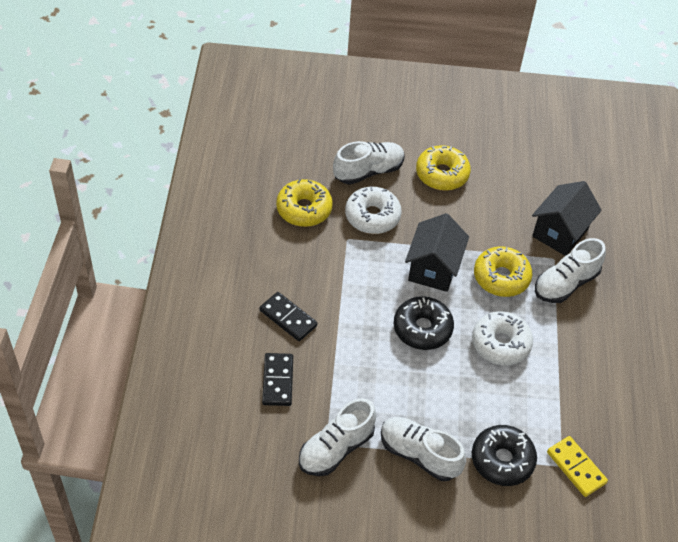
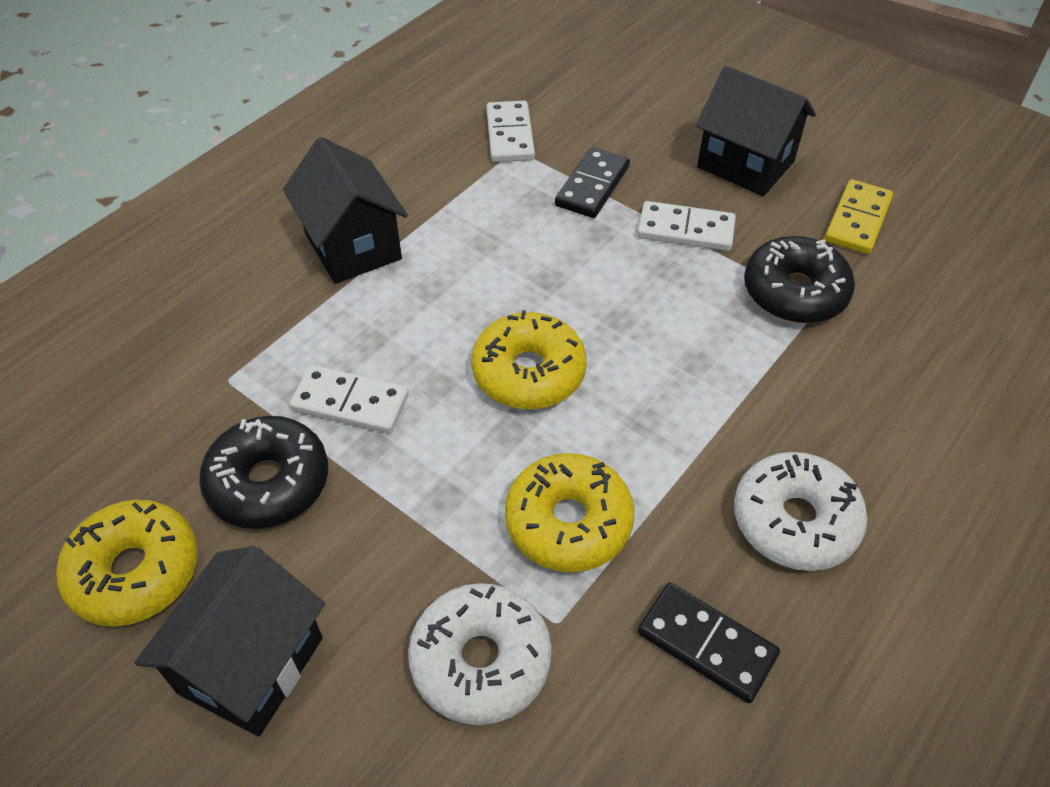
black house: 2 -> 3
white domino: 0 -> 3
white shoe: 4 -> 0

